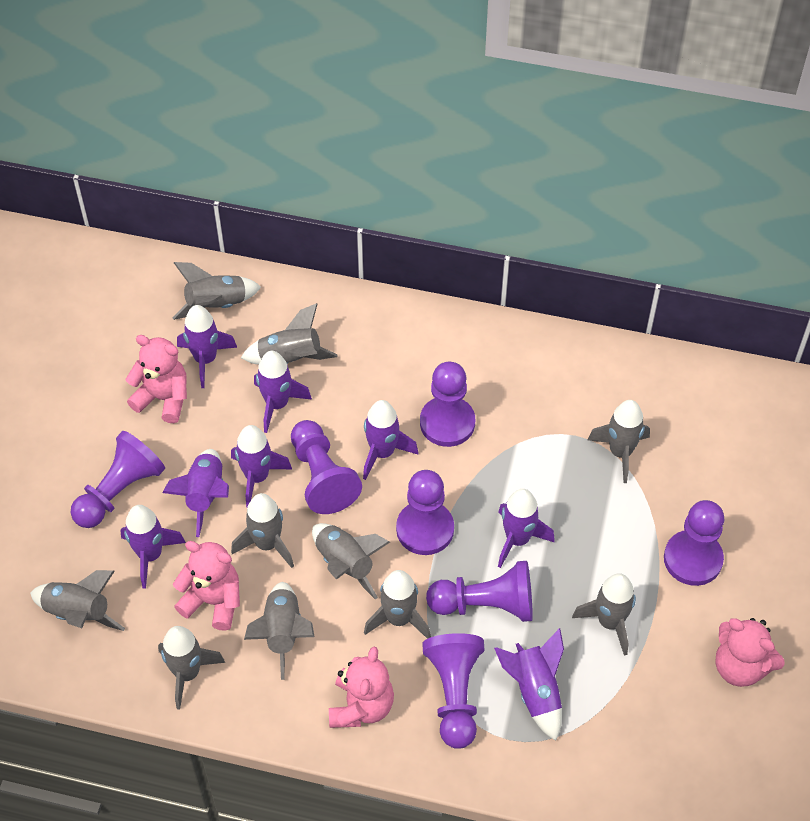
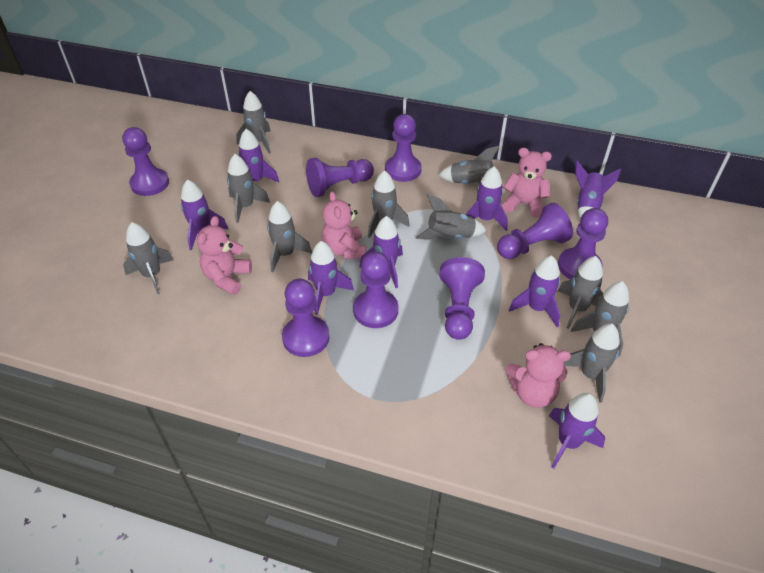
purple pawn: 7 -> 8

